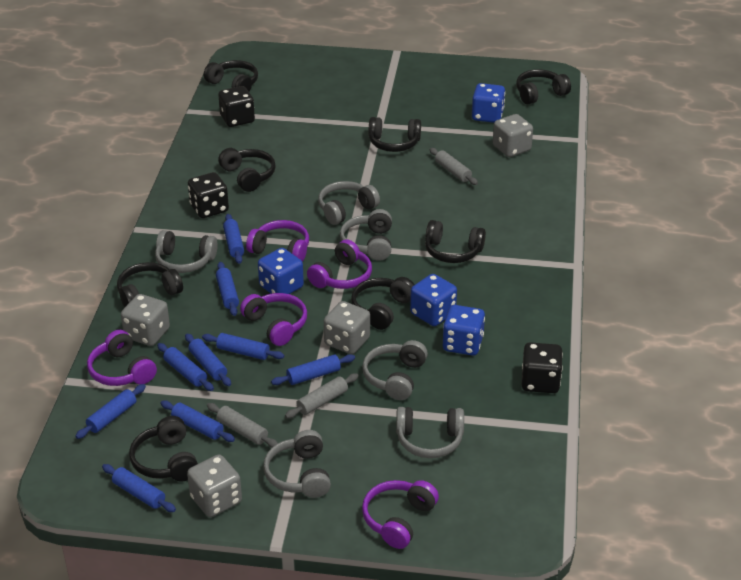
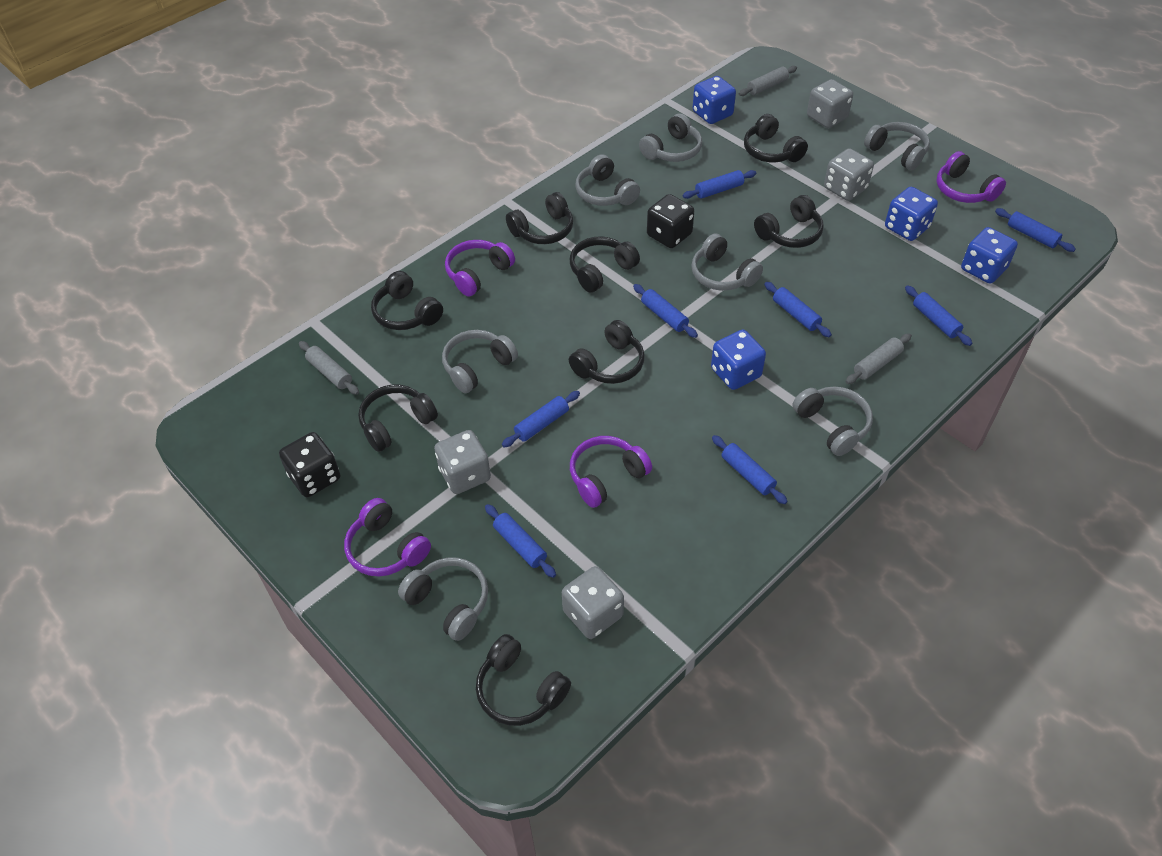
black dice: 3 -> 2
blue rolling pin: 9 -> 8
grey headphones: 6 -> 7
purple headphones: 5 -> 4

